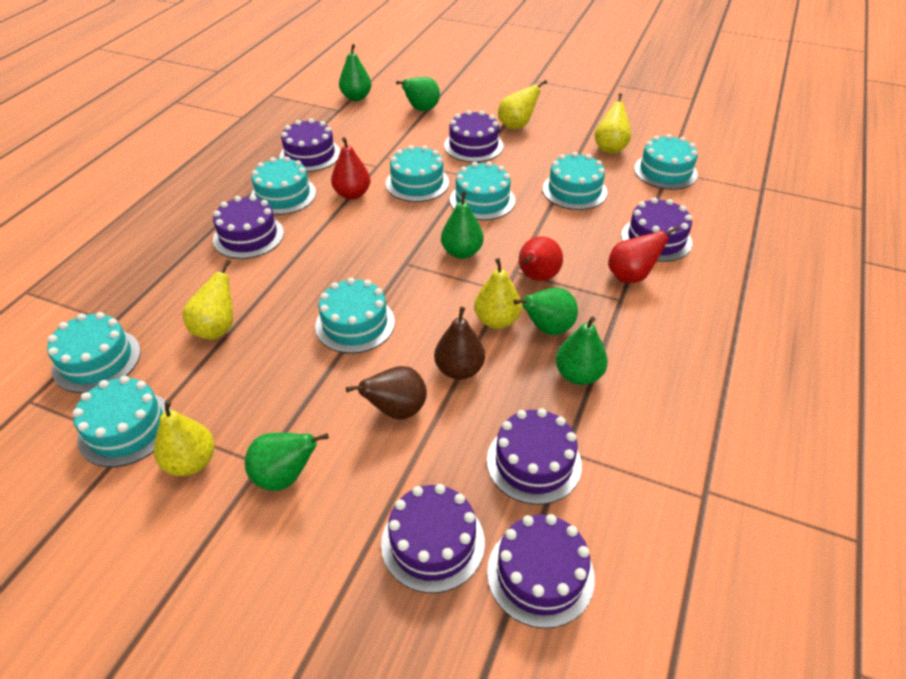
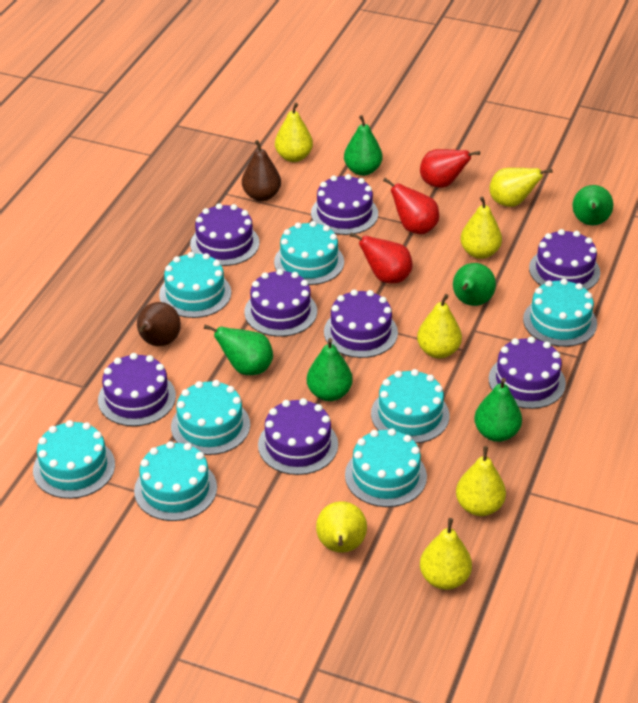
purple cake: 7 -> 8
yellow pear: 5 -> 7

